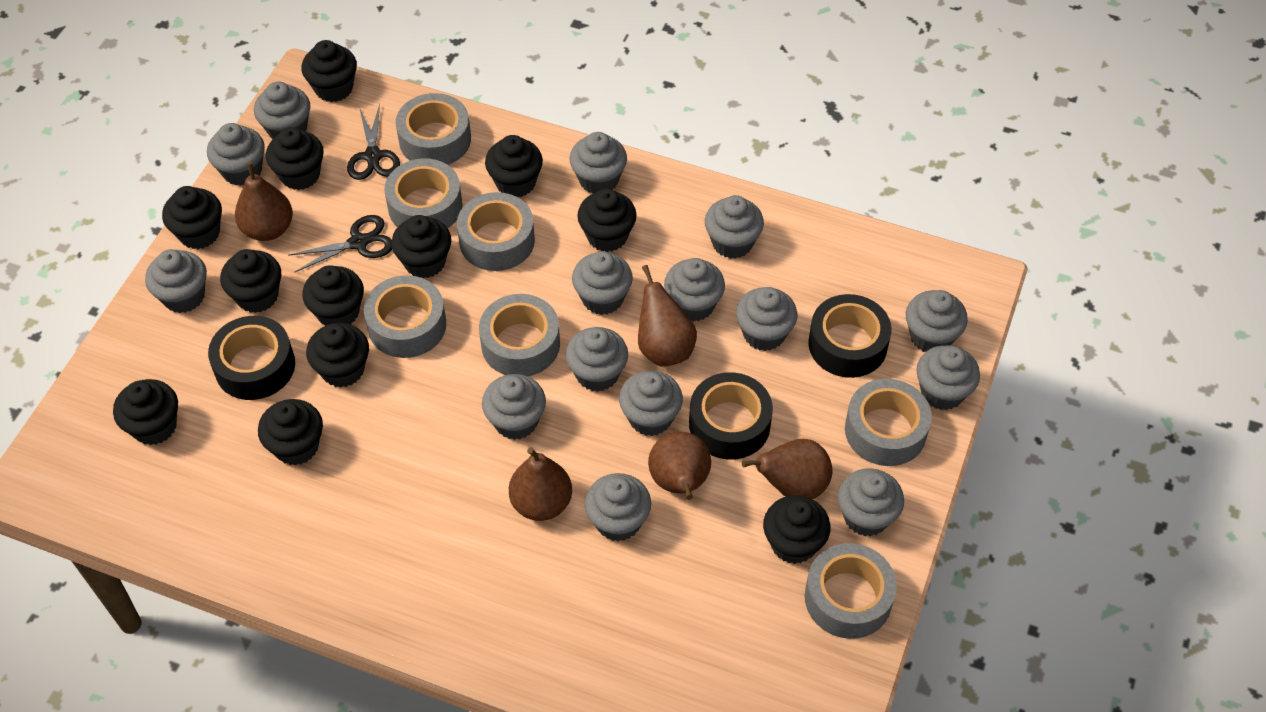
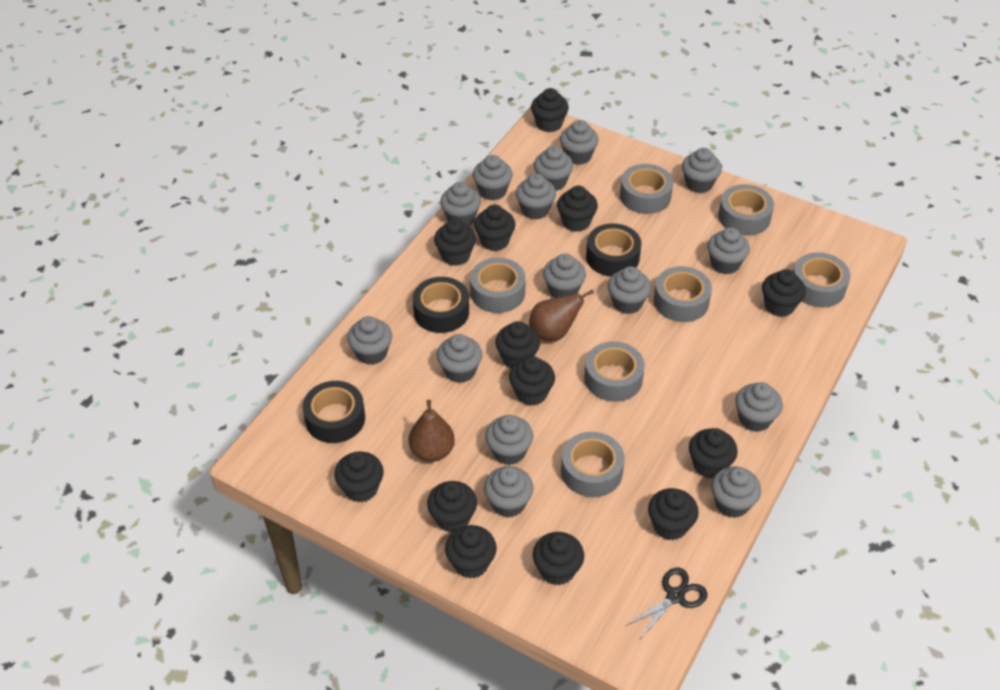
black cupcake: 12 -> 13
black scissors: 2 -> 1
brown pear: 5 -> 2

